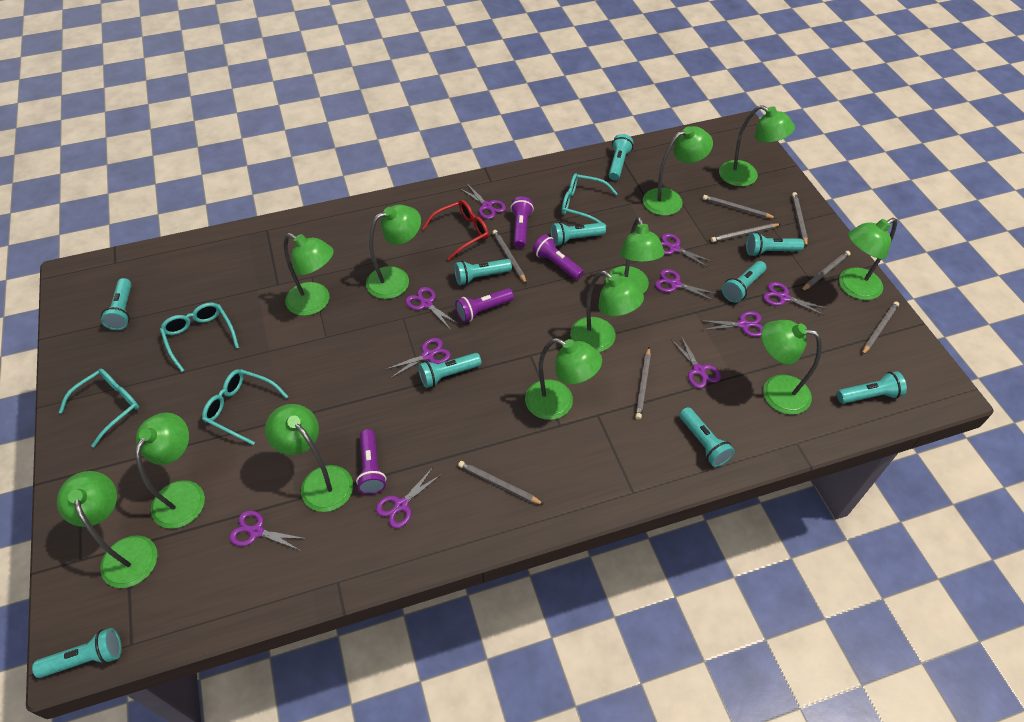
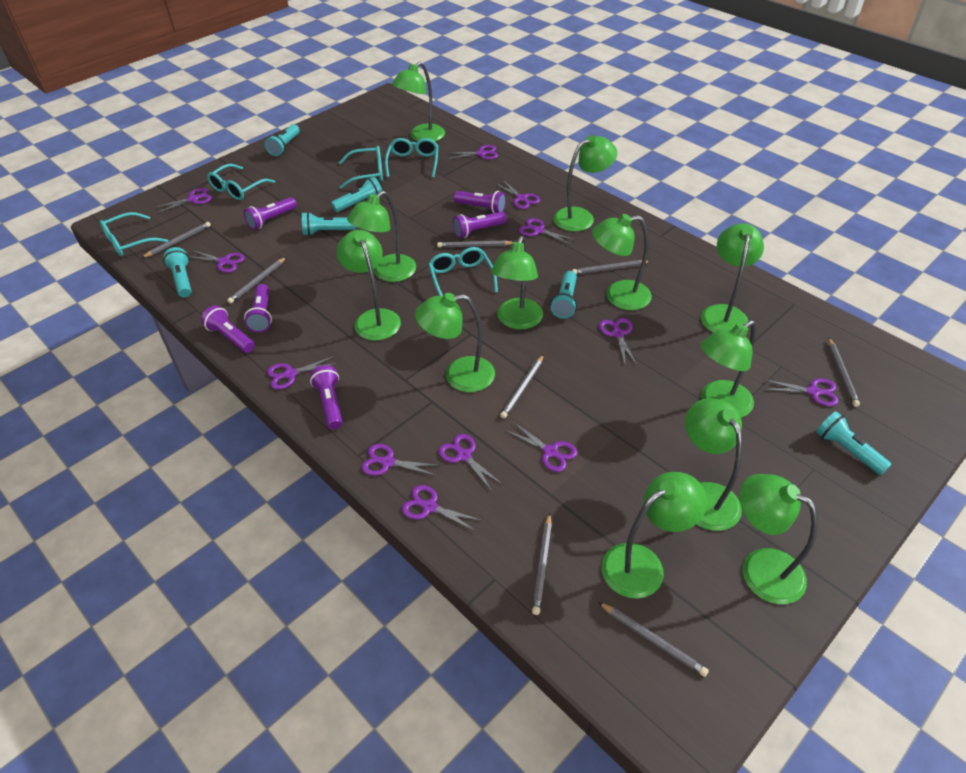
purple flashlight: 4 -> 6
purple scissors: 10 -> 12
red glasses: 1 -> 0
turquoise flashlight: 10 -> 6
turquoise glasses: 4 -> 5

